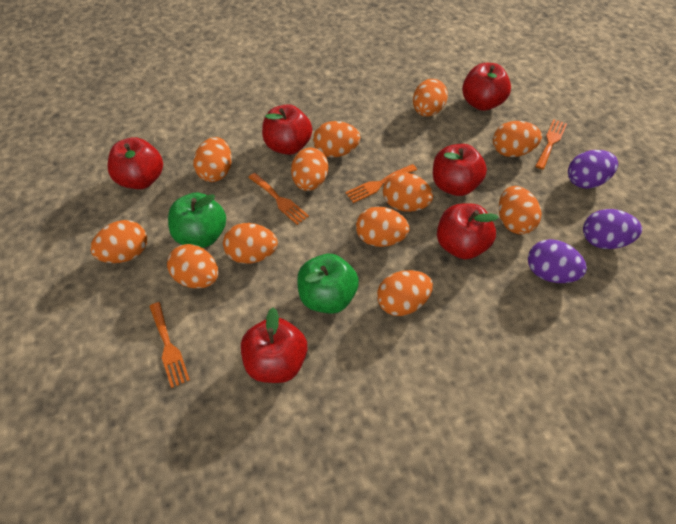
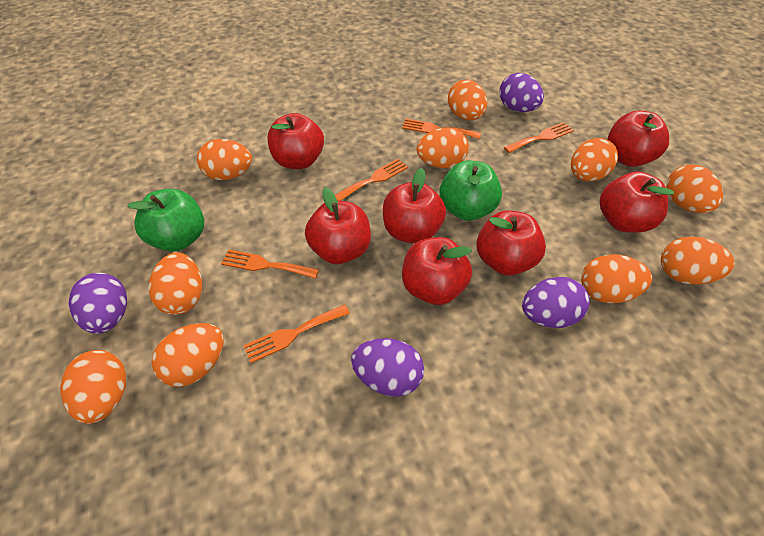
orange egg: 12 -> 10
orange fork: 4 -> 5
purple egg: 3 -> 4
red apple: 6 -> 7

